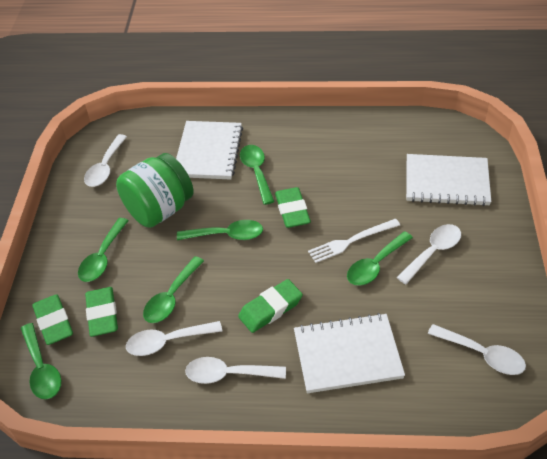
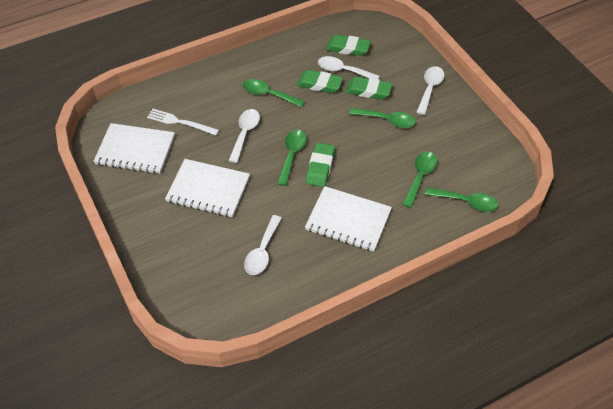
green jar: 1 -> 0
green spoon: 6 -> 5
white spoon: 5 -> 4

